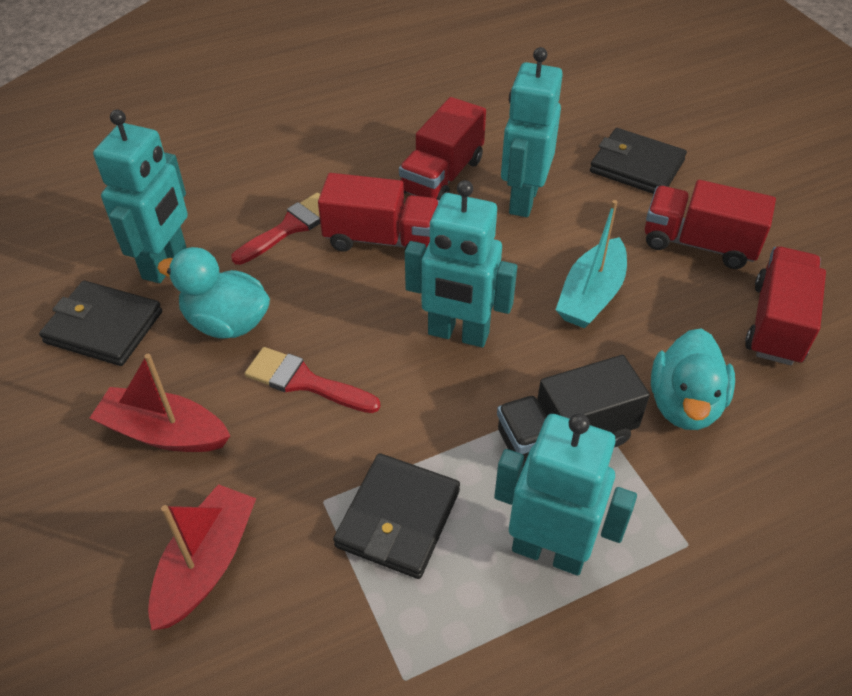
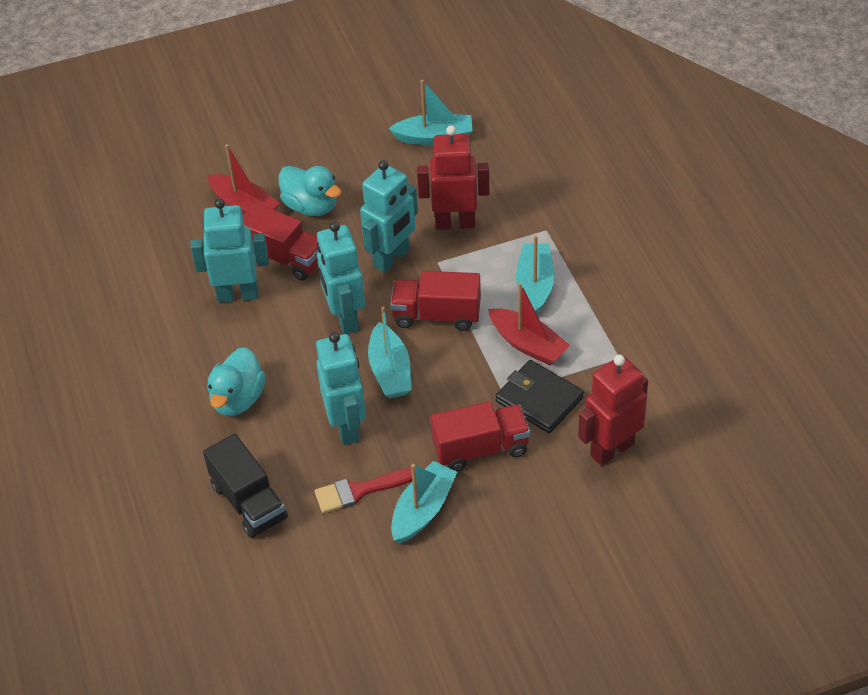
black wallet: 3 -> 1
red brush: 2 -> 1
red robot: 0 -> 2
red truck: 4 -> 3
turquoise boat: 1 -> 4

